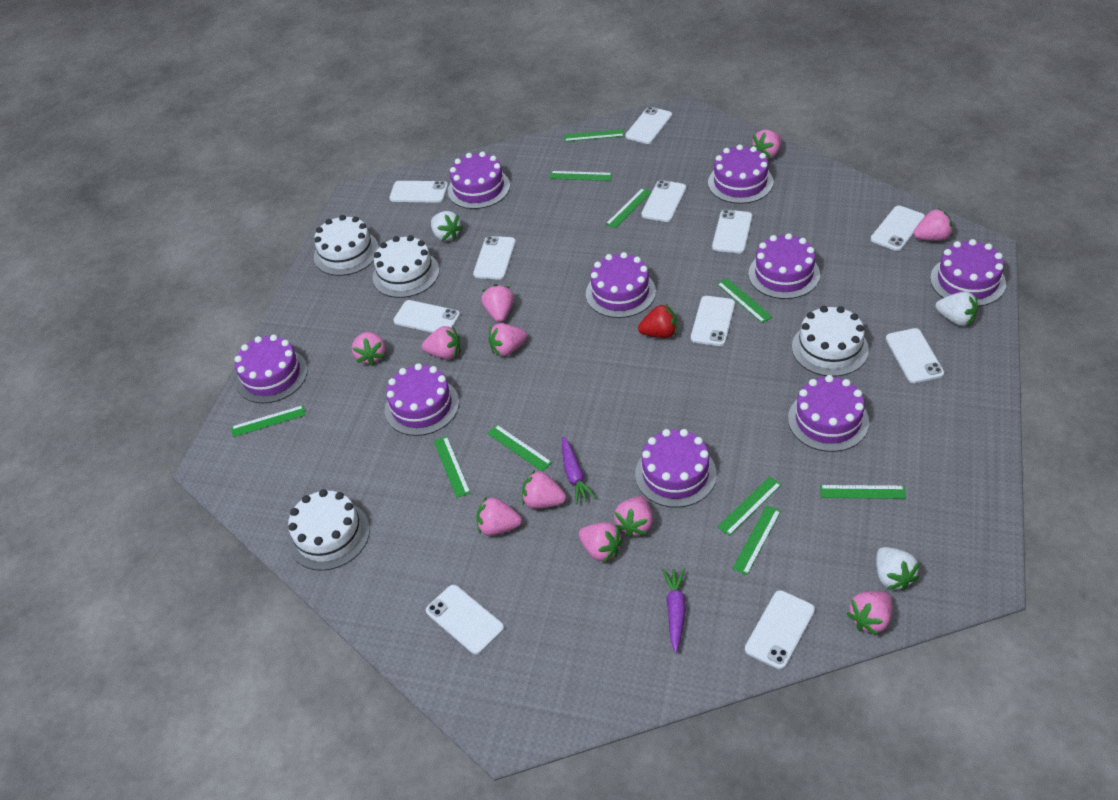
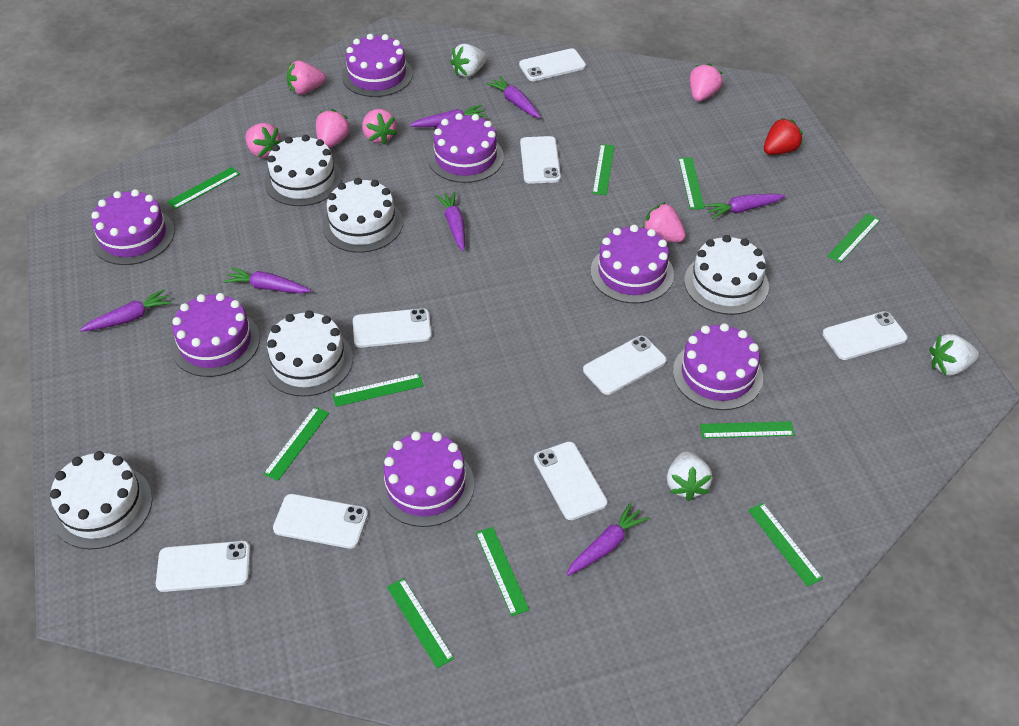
pink strawberry: 11 -> 6
purple cake: 9 -> 7
purple carrot: 2 -> 7
white cake: 4 -> 5
white phone: 11 -> 8

